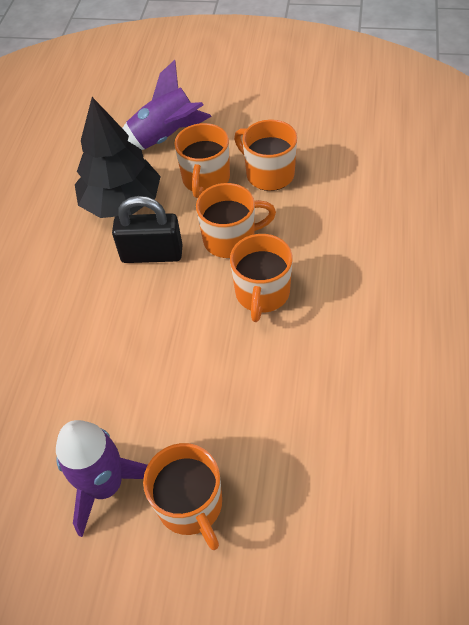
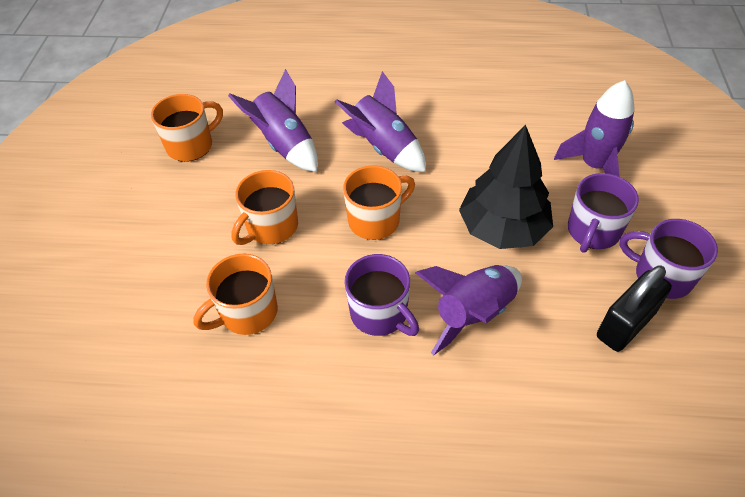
orange mug: 5 -> 4
purple mug: 0 -> 3
purple rocket: 2 -> 4

